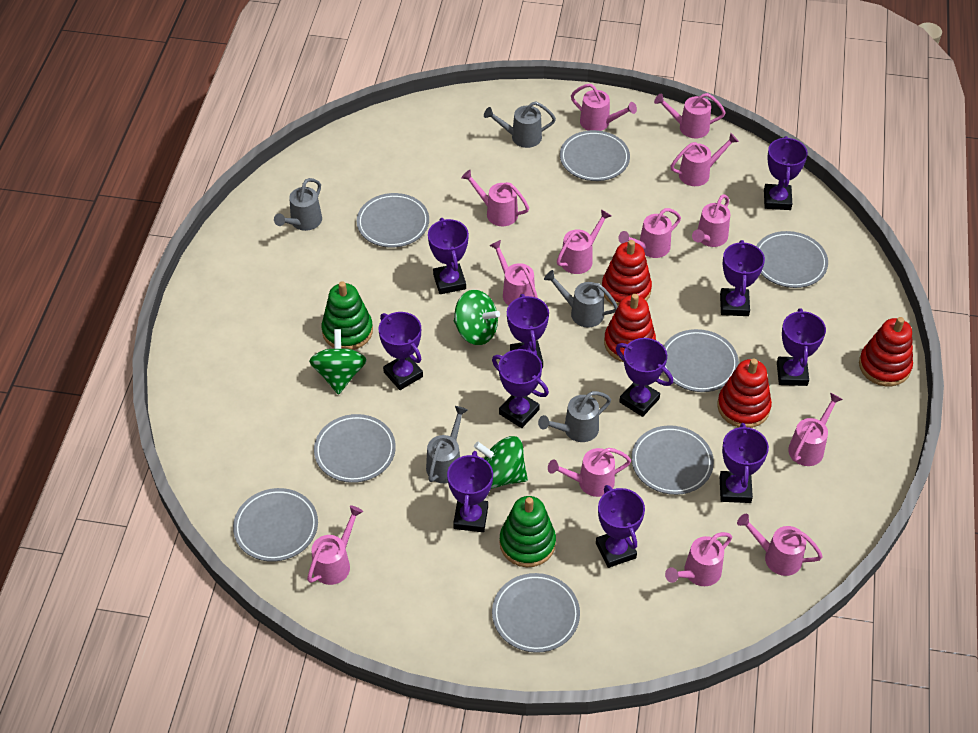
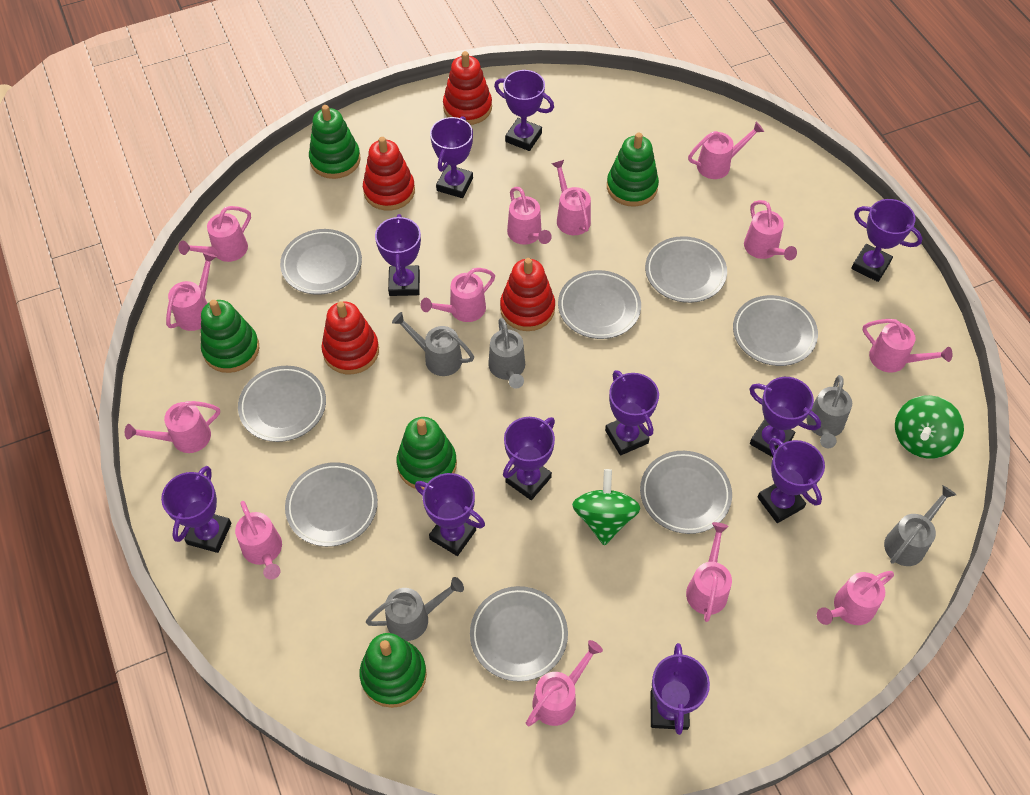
green spinning top: 3 -> 2
green stacking toy: 2 -> 5

